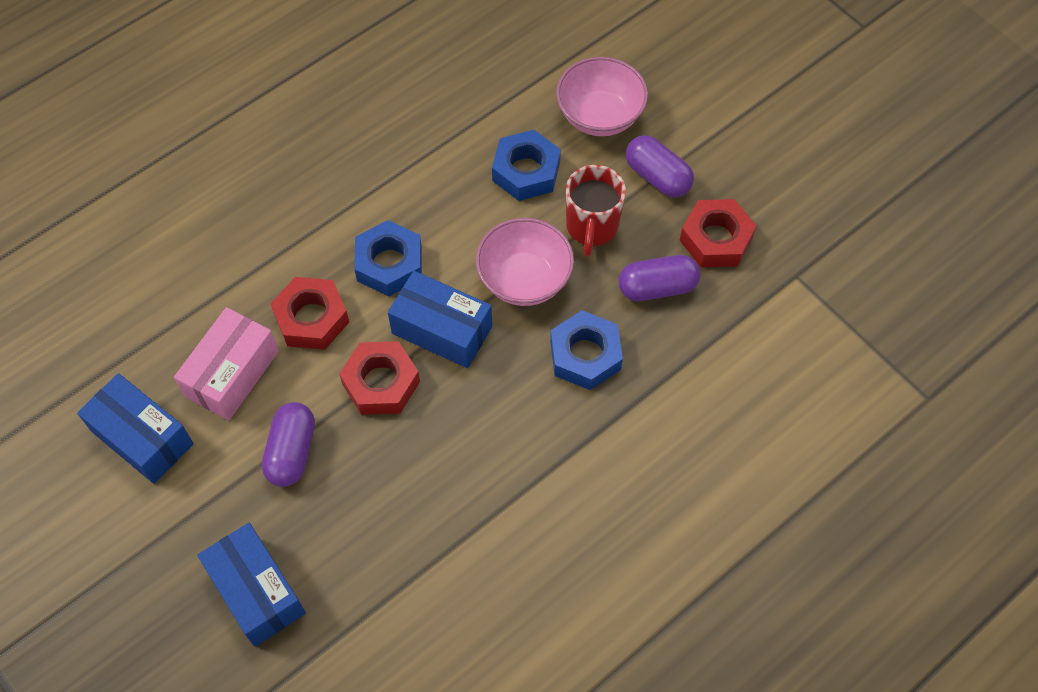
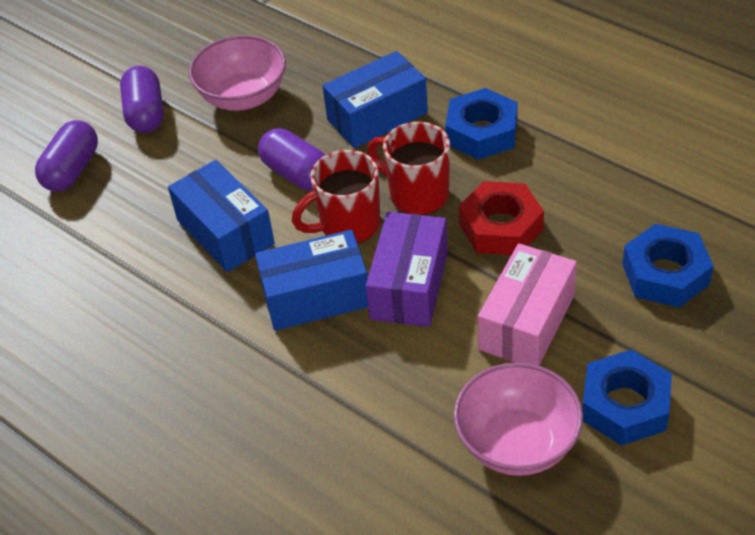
purple box: 0 -> 1
red mug: 1 -> 2
red nut: 3 -> 1

